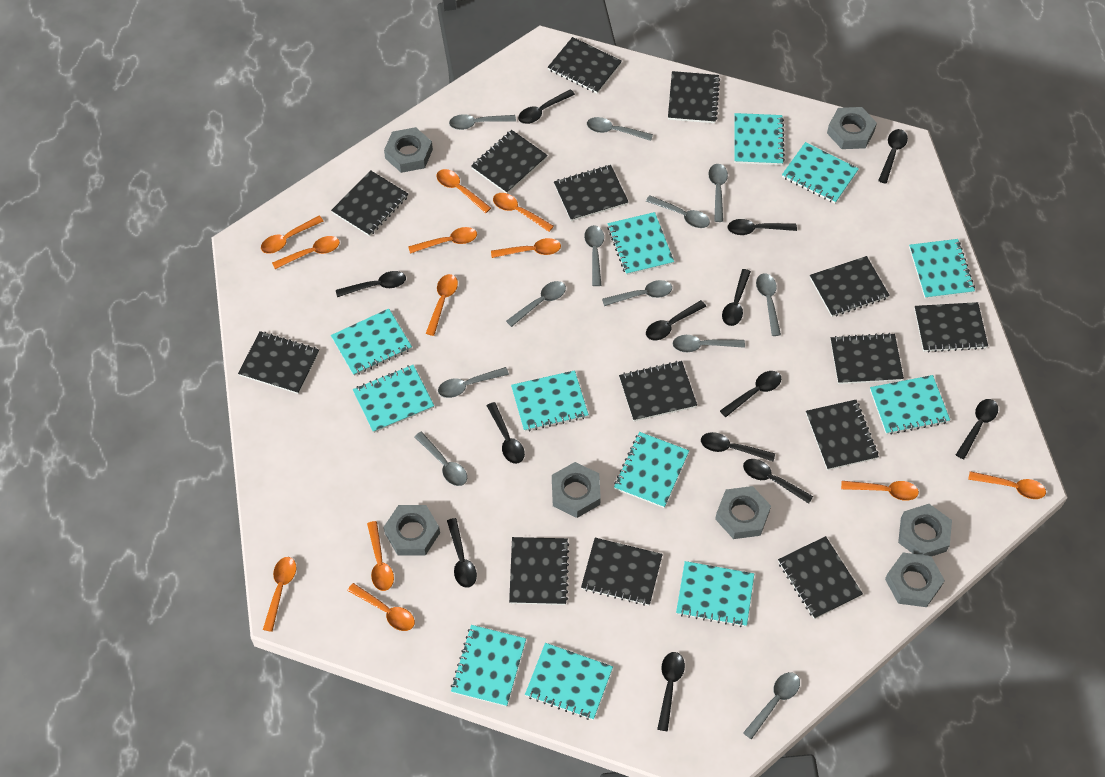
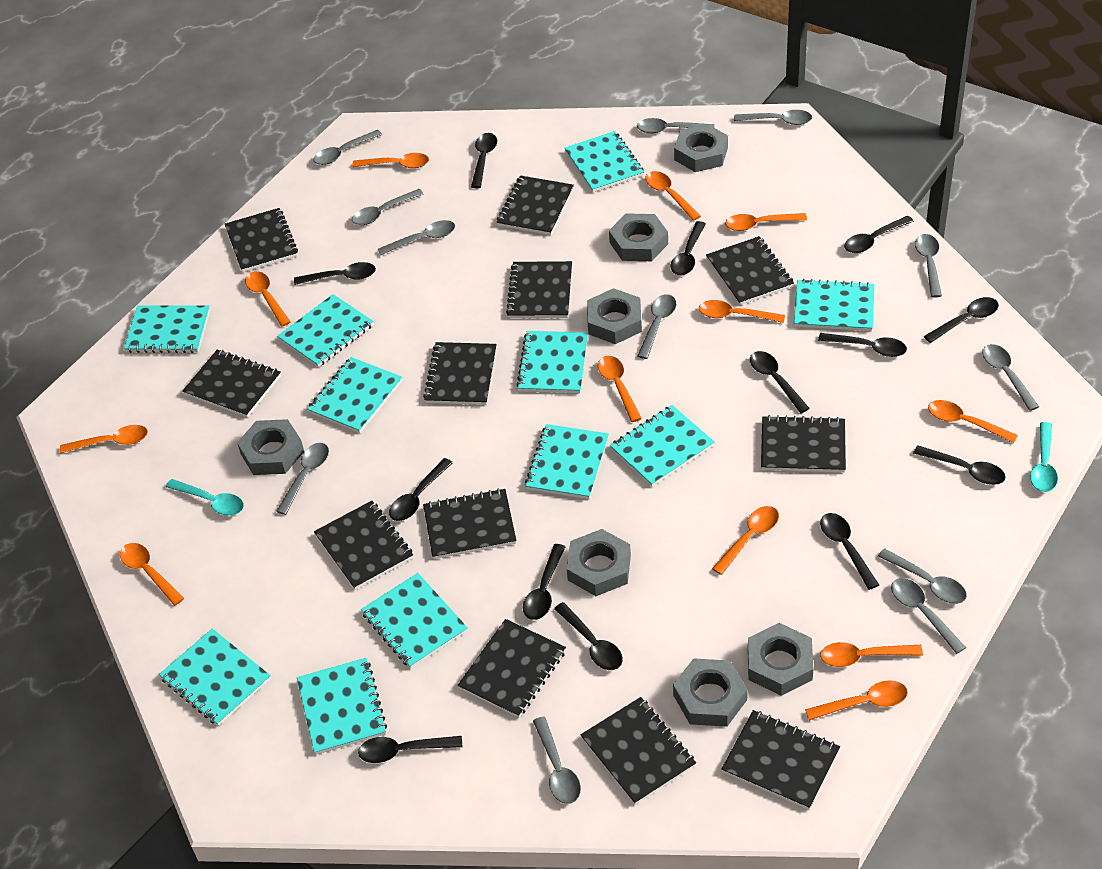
black notebook: 14 -> 12
turquoise notebook: 12 -> 11
turquoise spoon: 0 -> 2

